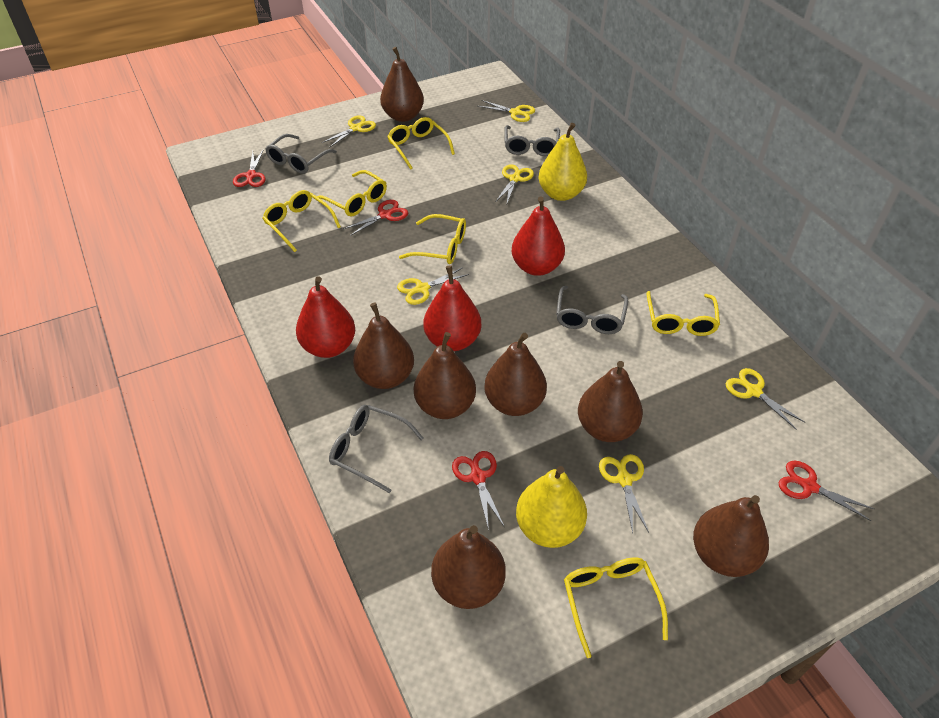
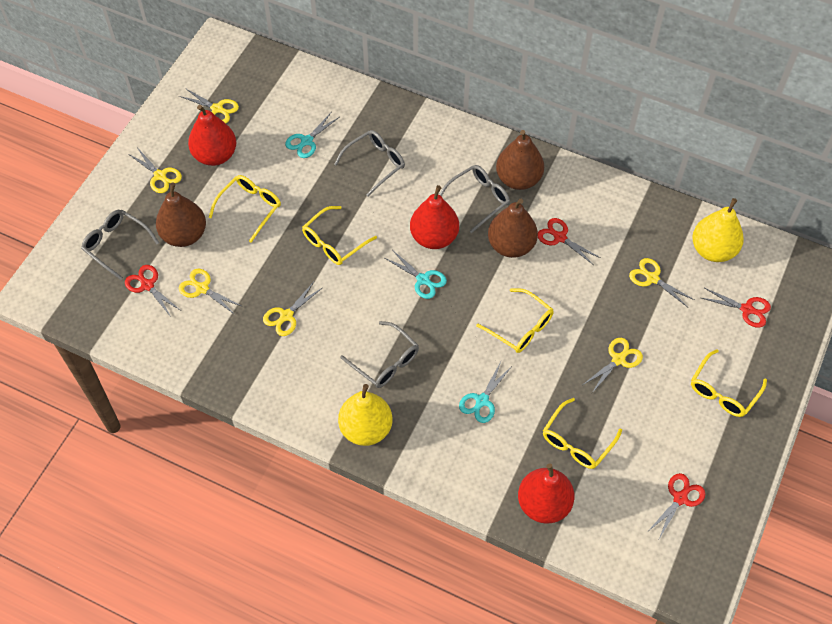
brown pear: 7 -> 3
turquoise scissors: 0 -> 3
yellow glasses: 6 -> 5

